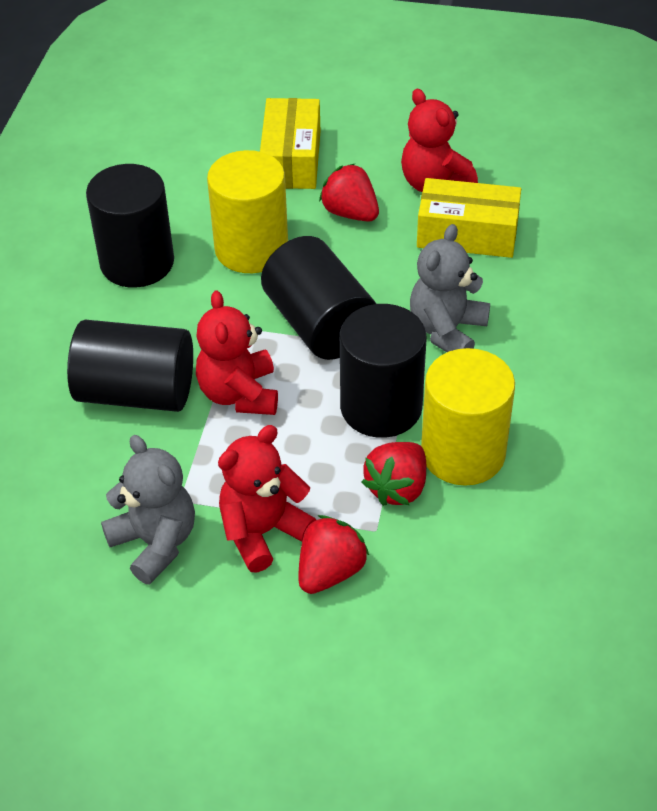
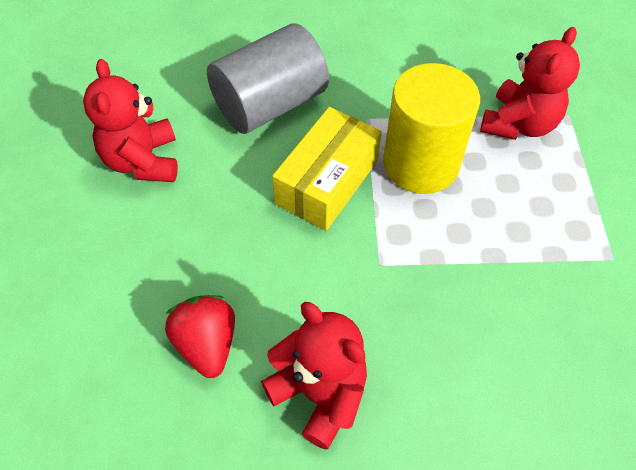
black cylinder: 4 -> 0
grey cylinder: 0 -> 1
grey teddy bear: 2 -> 0
red strawberry: 3 -> 1
yellow box: 2 -> 1
yellow cylinder: 2 -> 1

